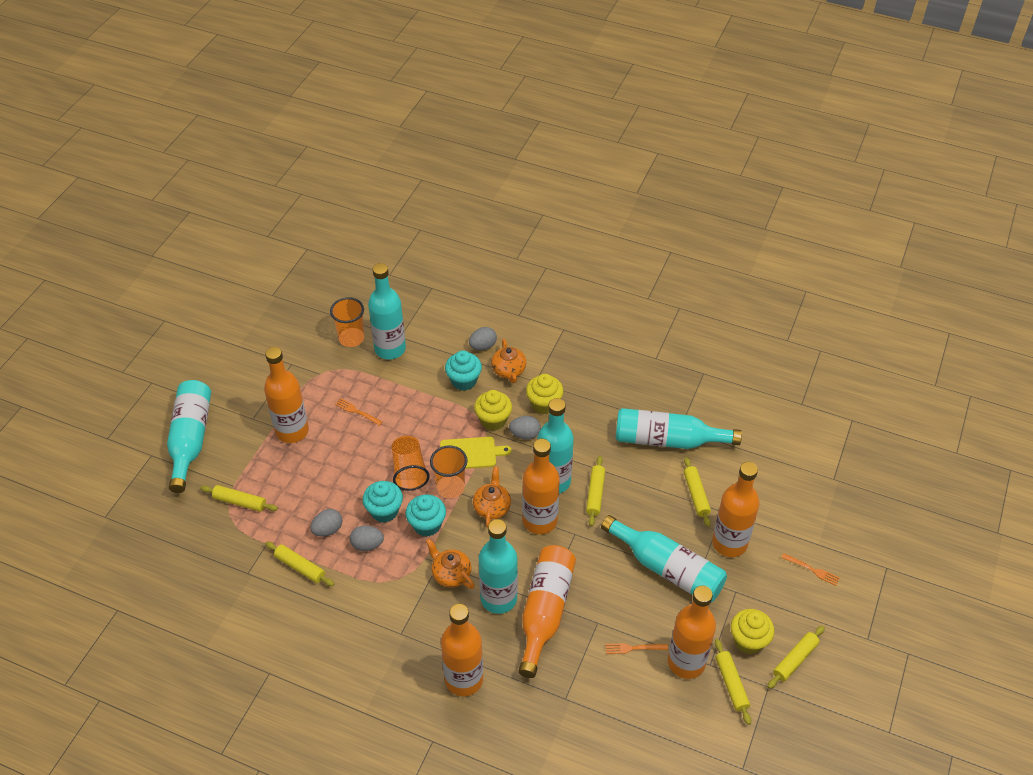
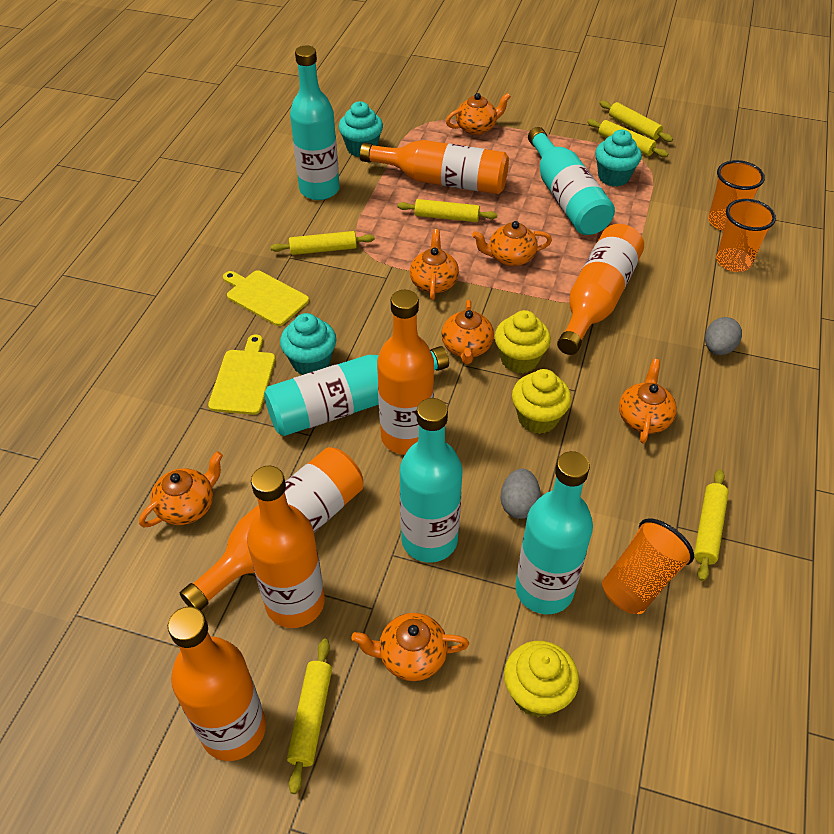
grey egg: 4 -> 2
orange fork: 3 -> 0
orange teapot: 3 -> 7
turquoise bottle: 6 -> 5
yellow cutting board: 1 -> 2

